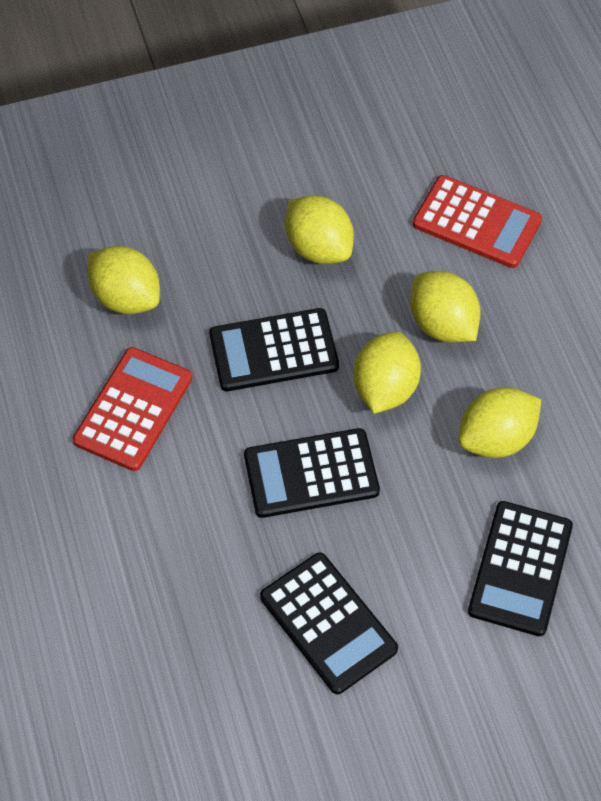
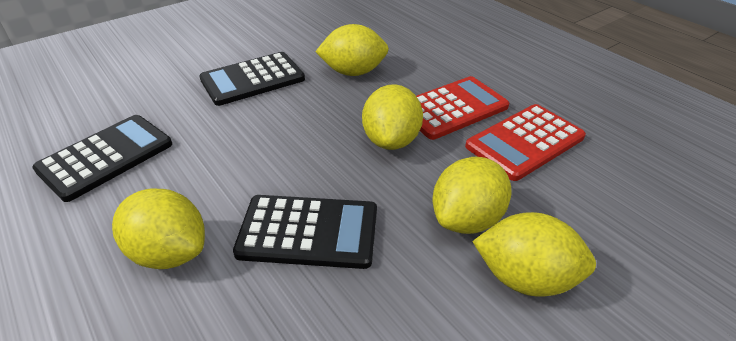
black calculator: 4 -> 3

